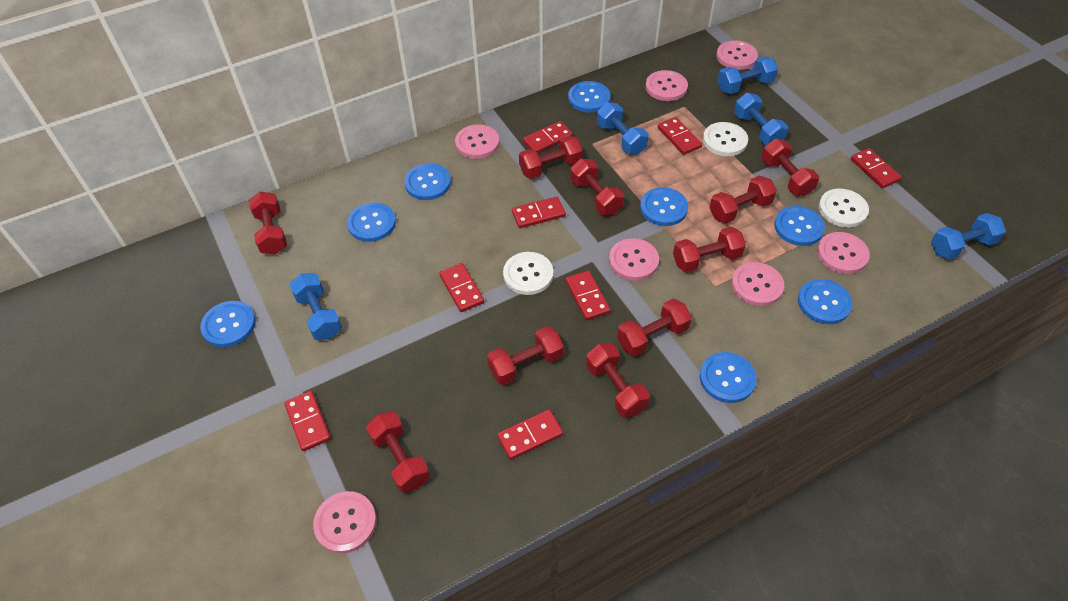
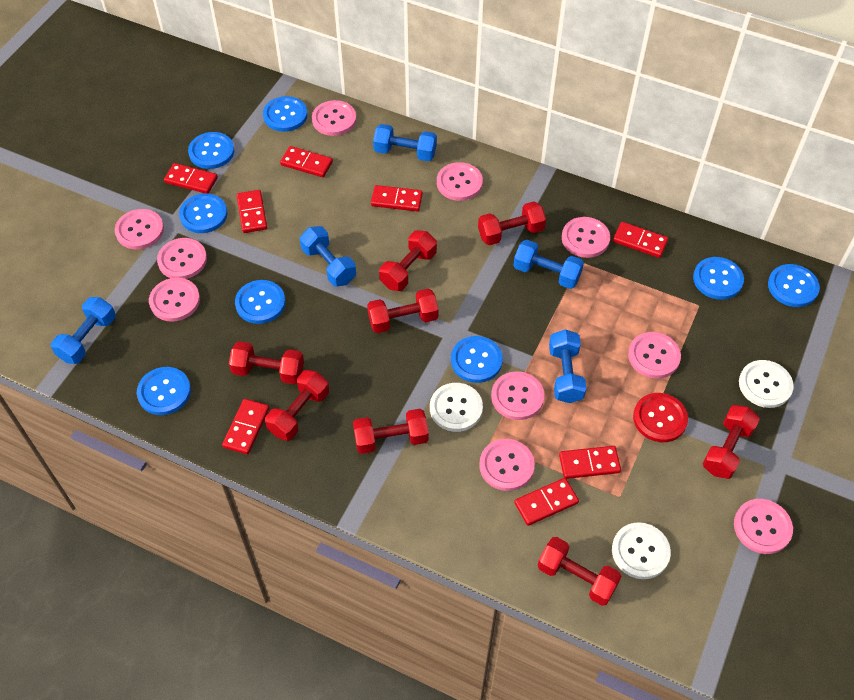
pink button: 7 -> 10
red button: 0 -> 1
red dumbbell: 10 -> 8

